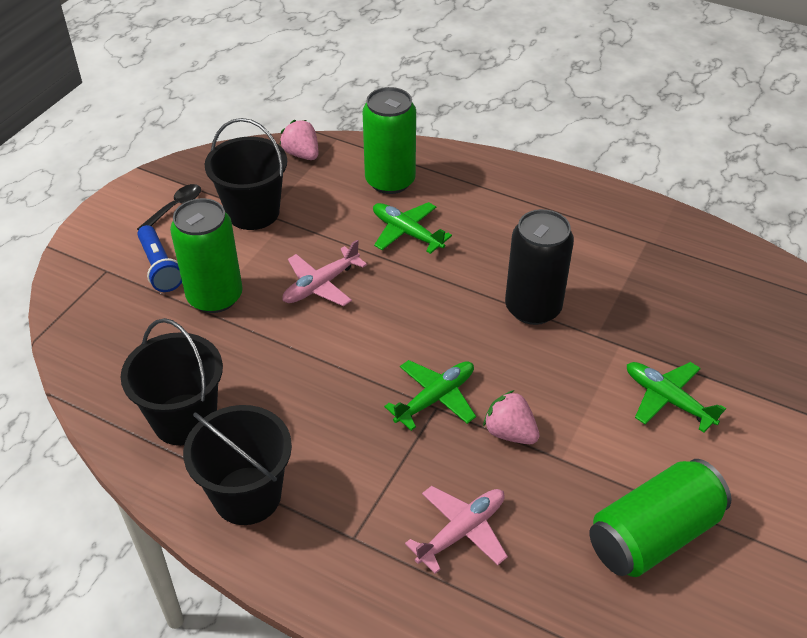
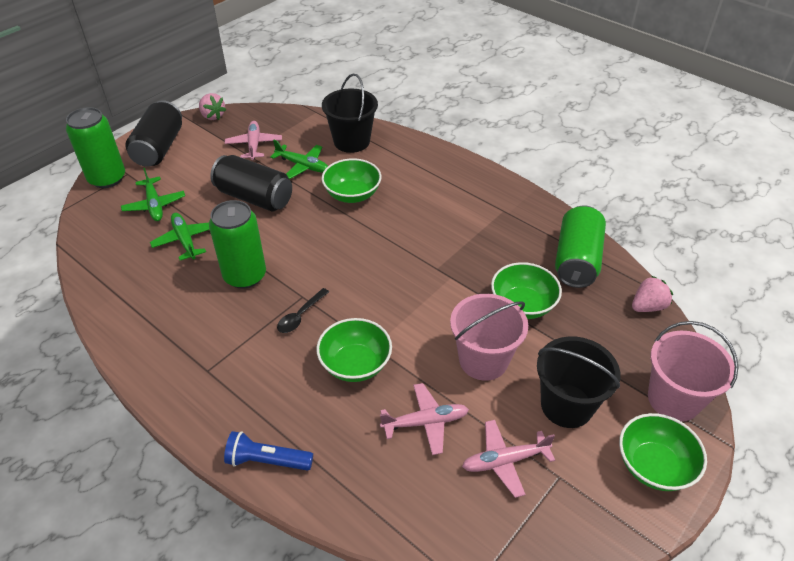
black bucket: 3 -> 2
black can: 1 -> 2
green bowl: 0 -> 4
pink bucket: 0 -> 2
pink plane: 2 -> 3

